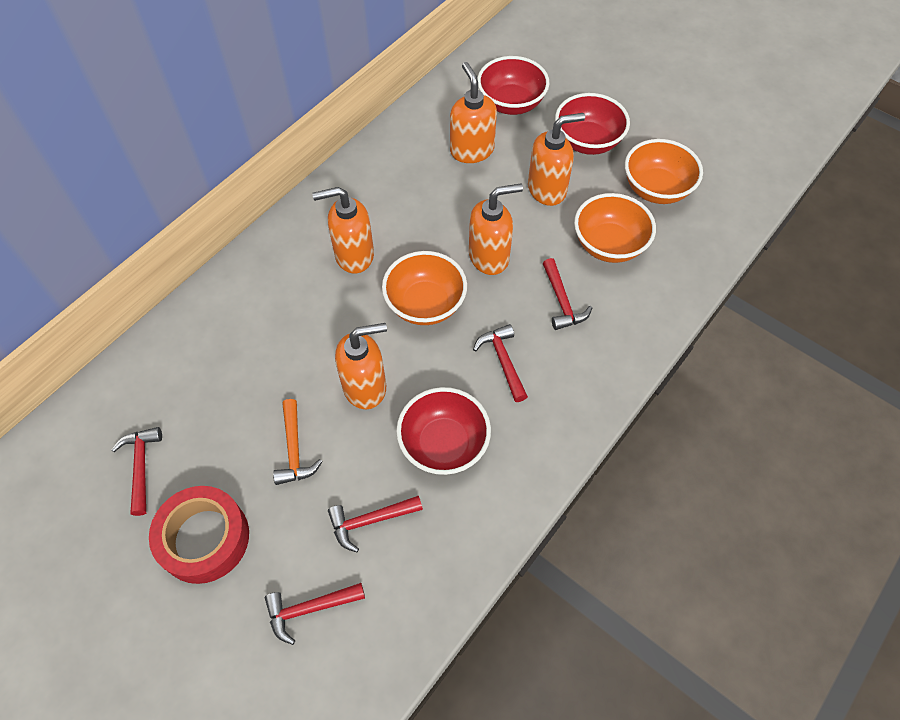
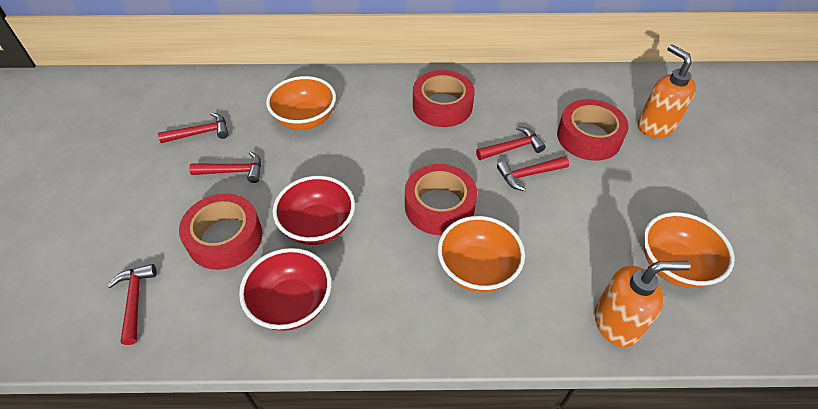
orange hammer: 1 -> 0
orange soap dispenser: 5 -> 2
red bowl: 3 -> 2
red tape: 1 -> 4

